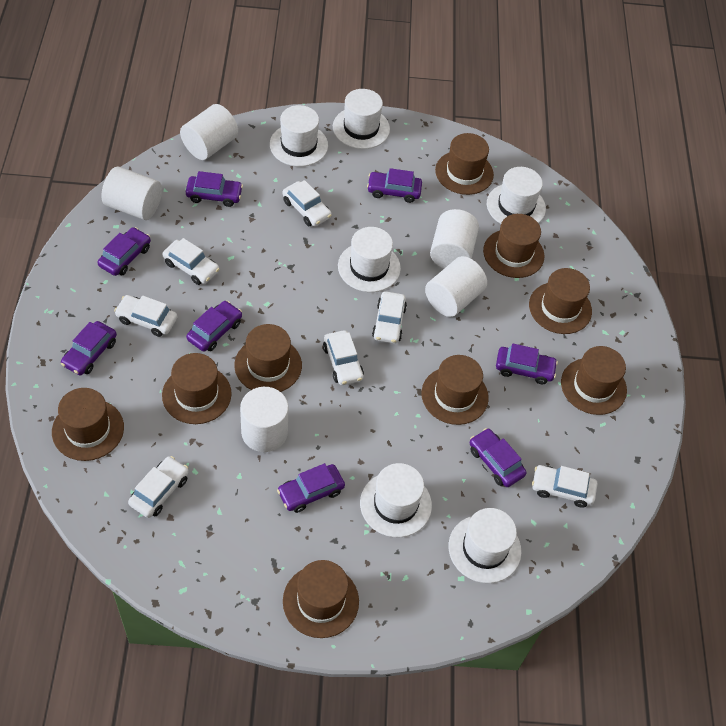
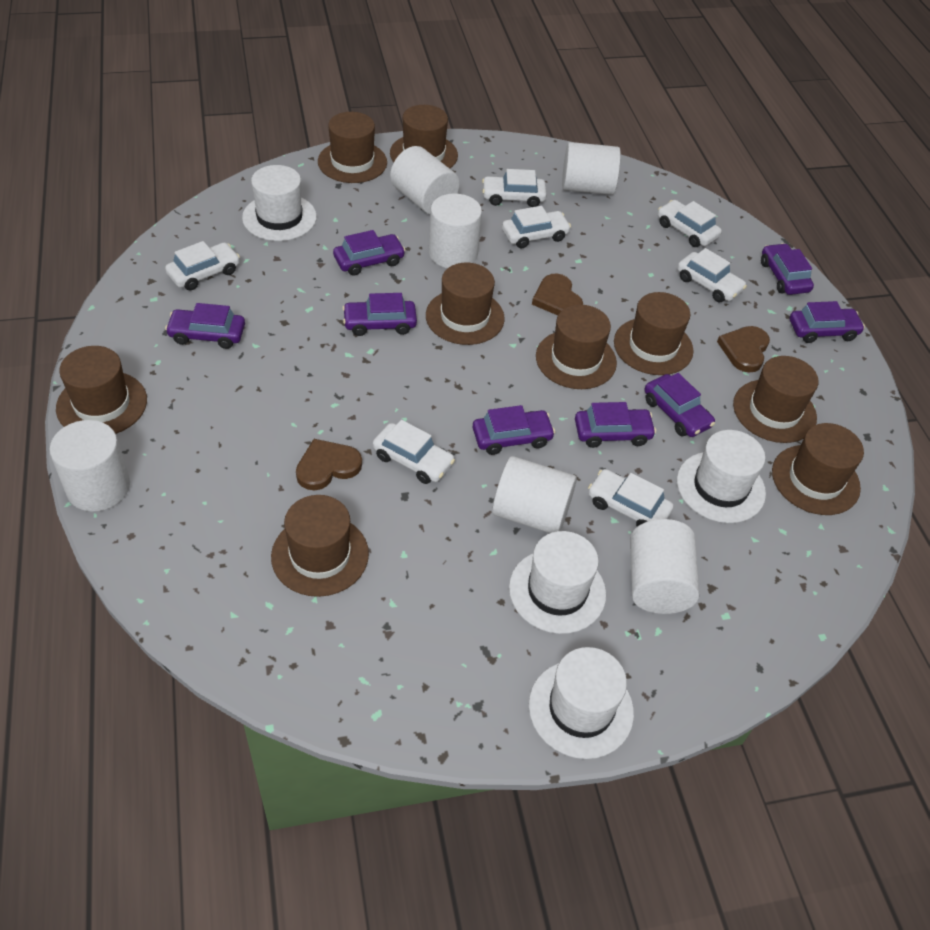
brown heart: 0 -> 3
white cylinder: 5 -> 6
white hat: 6 -> 4

